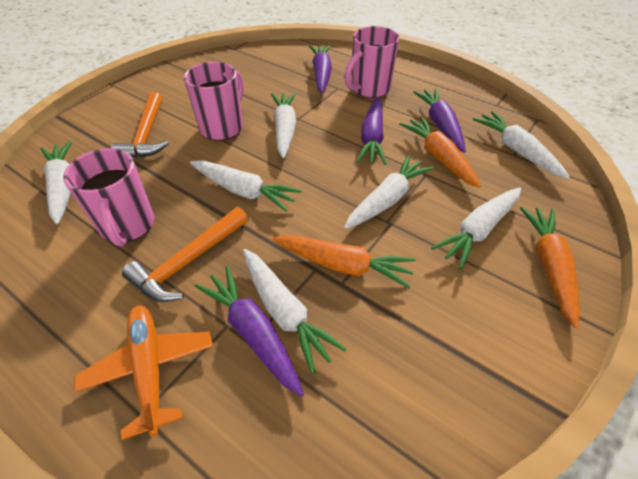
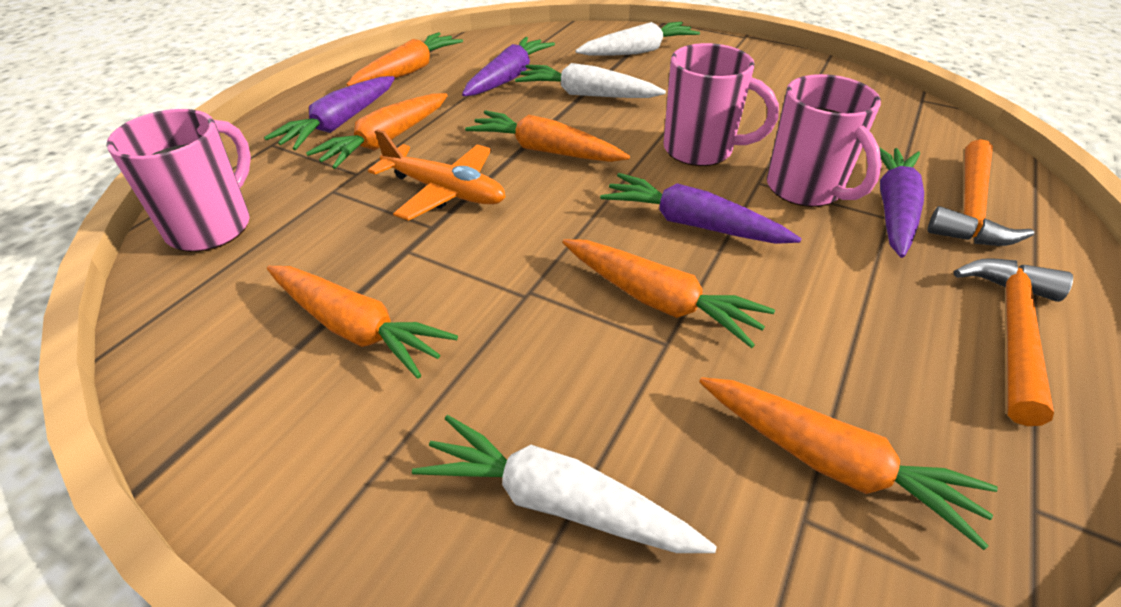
orange carrot: 3 -> 6
white carrot: 7 -> 3

